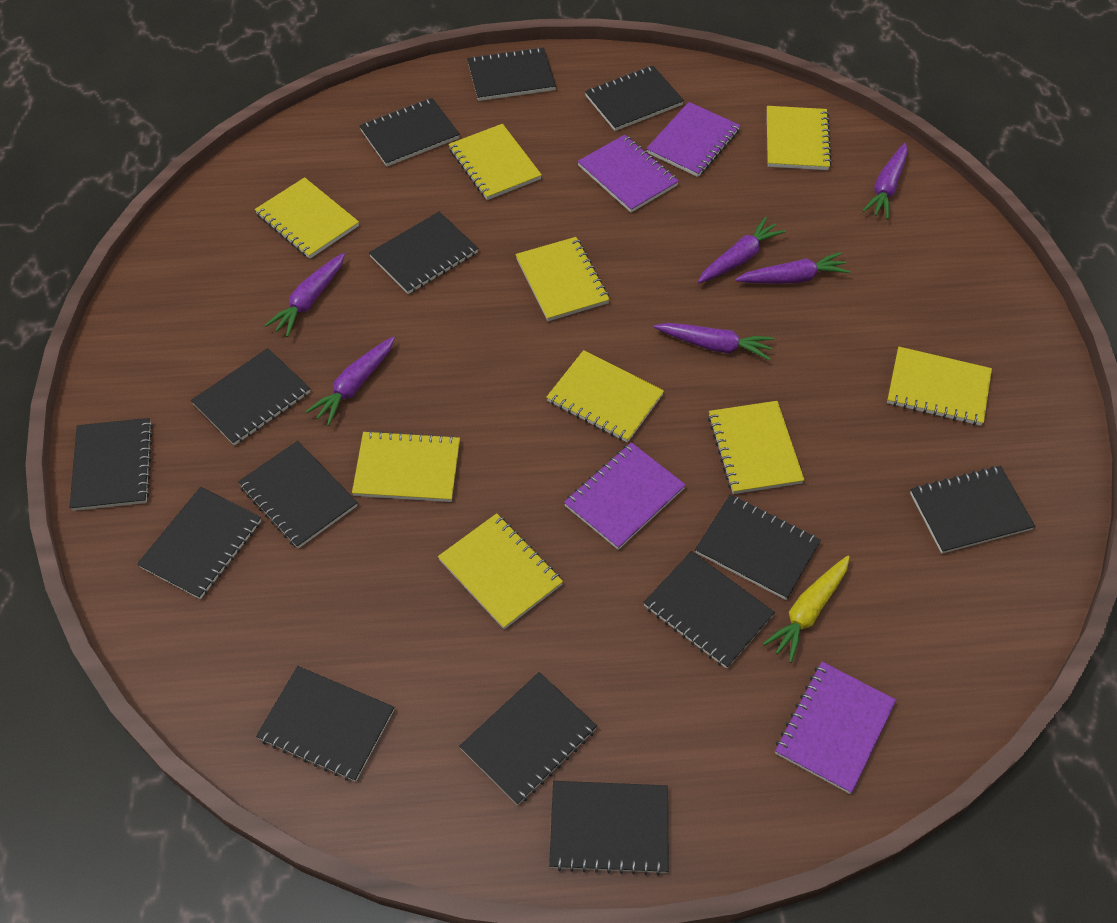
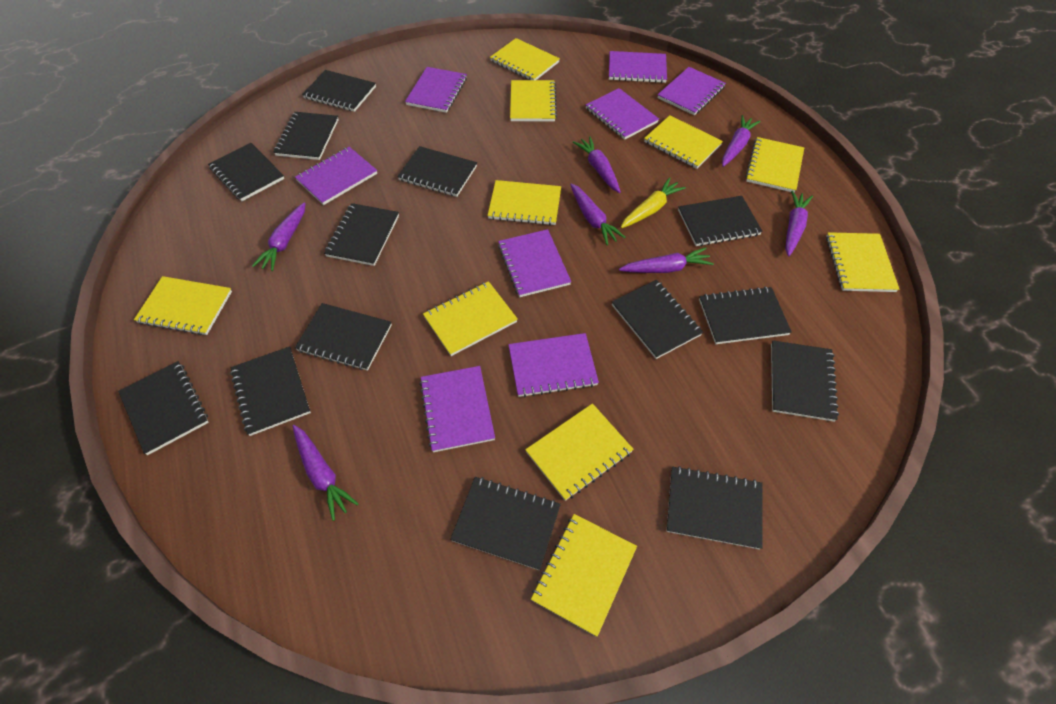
purple carrot: 6 -> 7
purple notebook: 4 -> 8
yellow notebook: 9 -> 10

